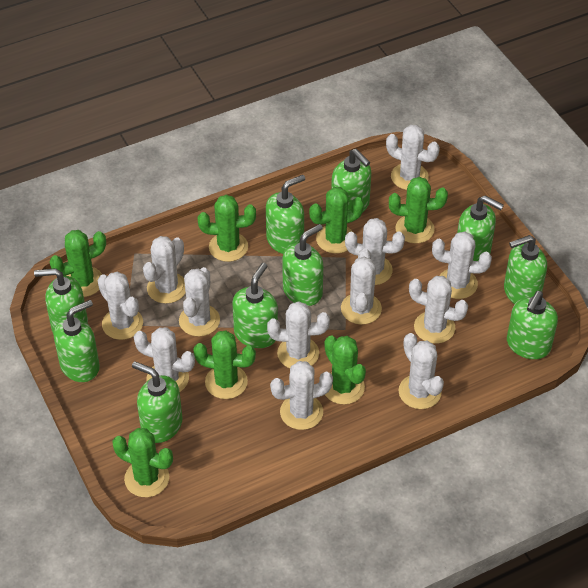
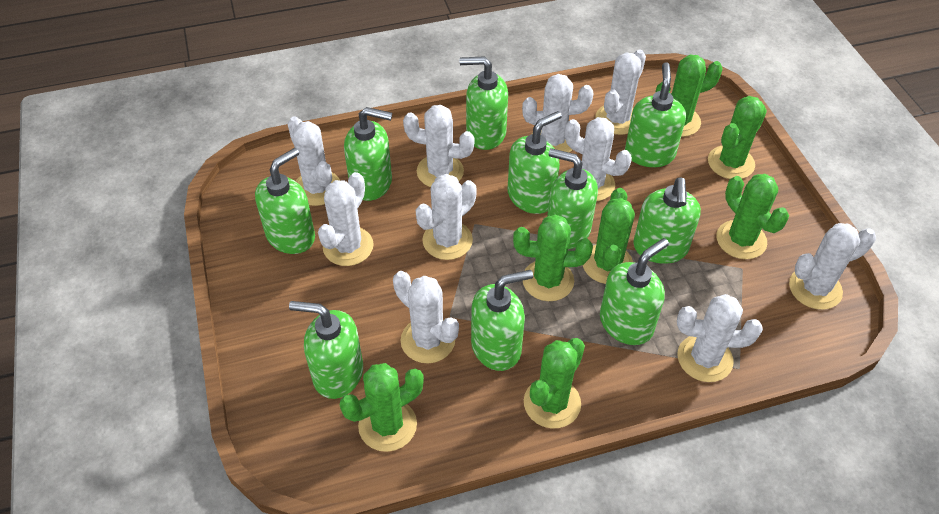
white cactus: 12 -> 10

